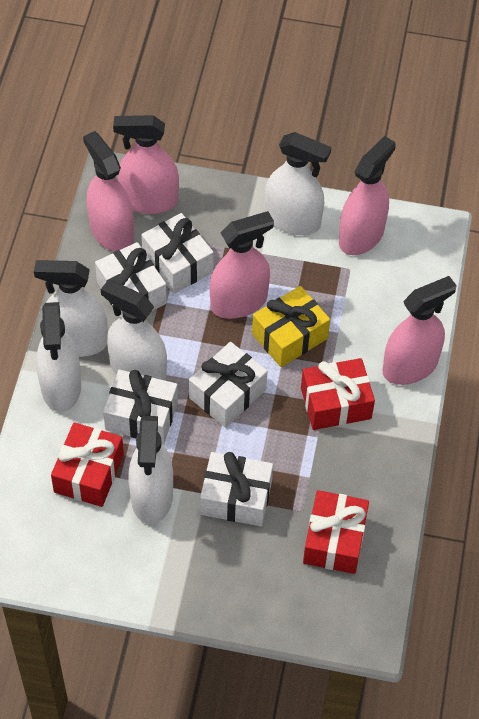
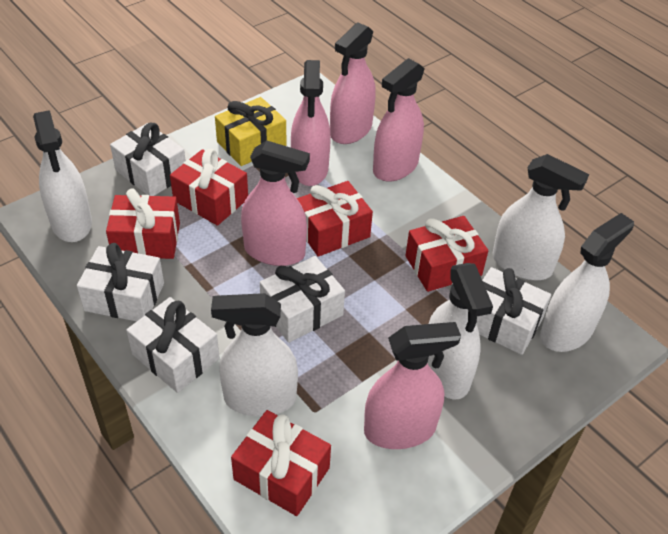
red gift: 3 -> 5

